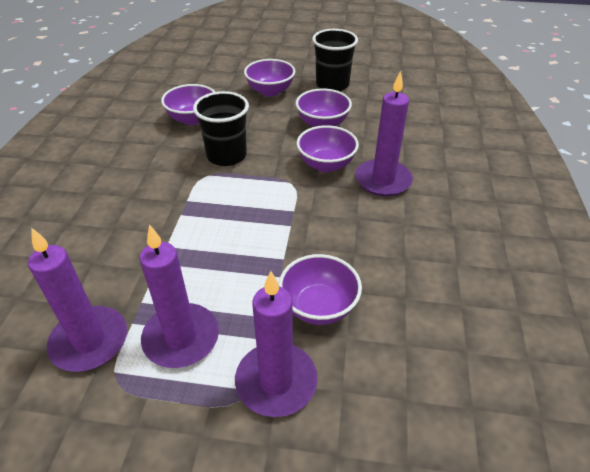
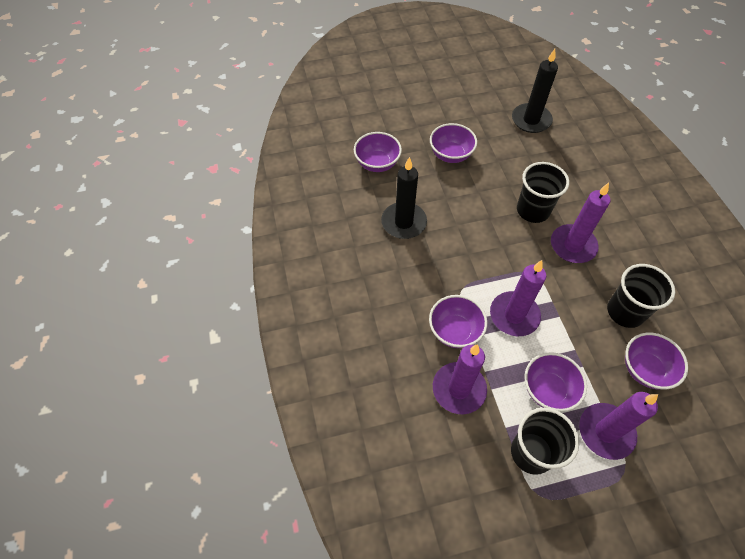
black candle: 0 -> 2
black cup: 2 -> 3

